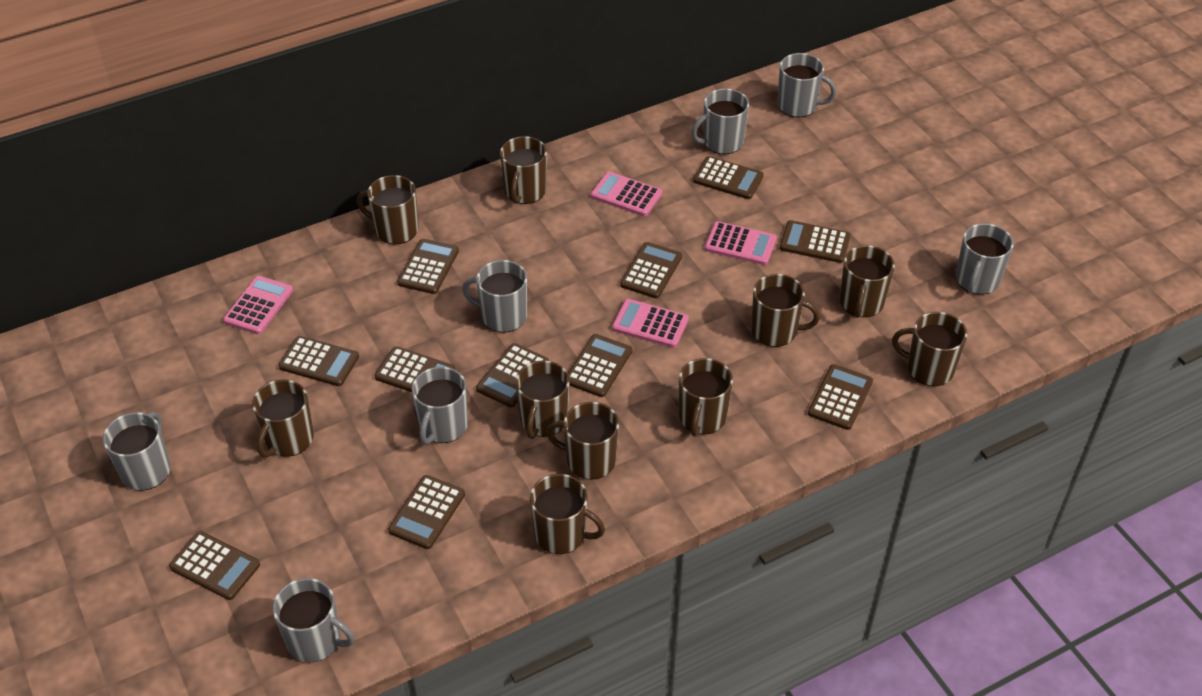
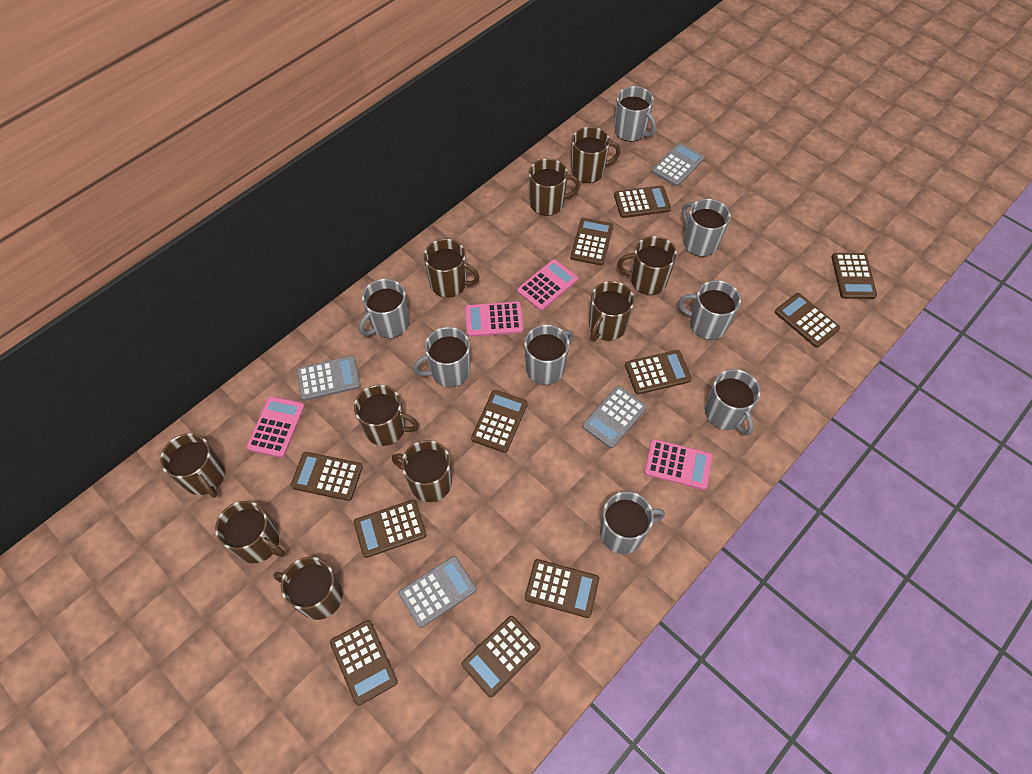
grey calculator: 0 -> 4
grey mug: 7 -> 8

